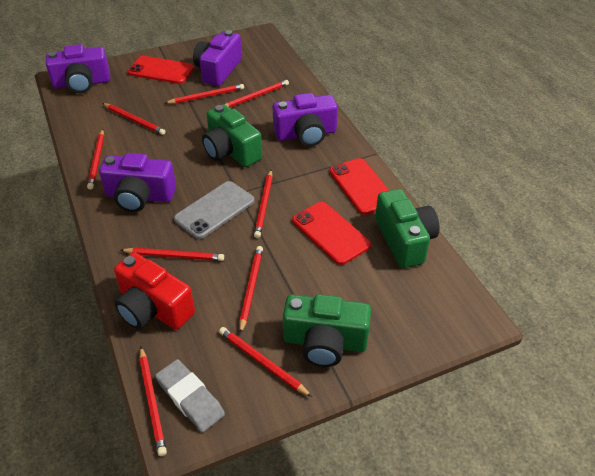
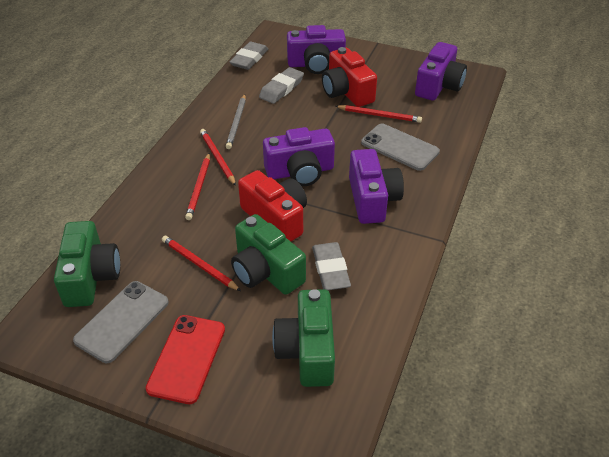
grey eraser: 1 -> 3
grey pencil: 0 -> 1
grey phone: 1 -> 2
red camera: 1 -> 2
red pencil: 9 -> 4
red phone: 3 -> 1

